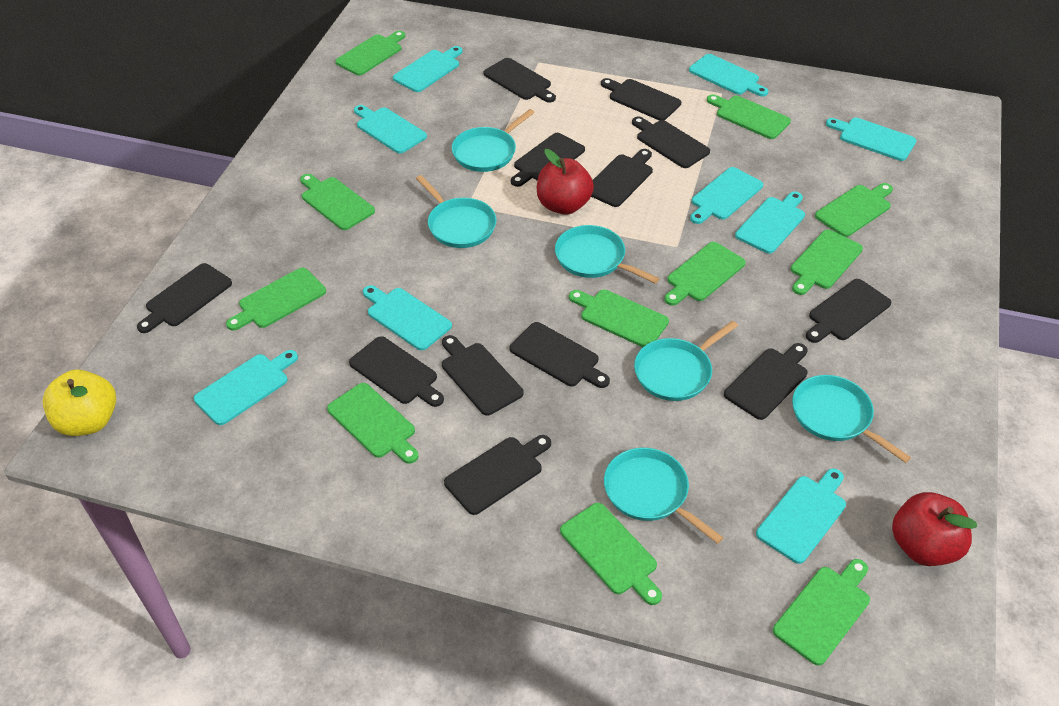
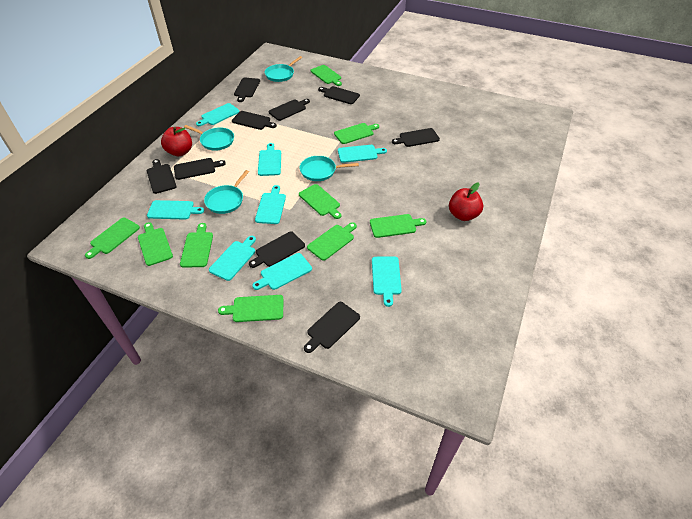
black cutting board: 12 -> 9
green cutting board: 11 -> 9
turquoise cutting board: 9 -> 8
turquoise pan: 6 -> 4
yellow apple: 1 -> 0

